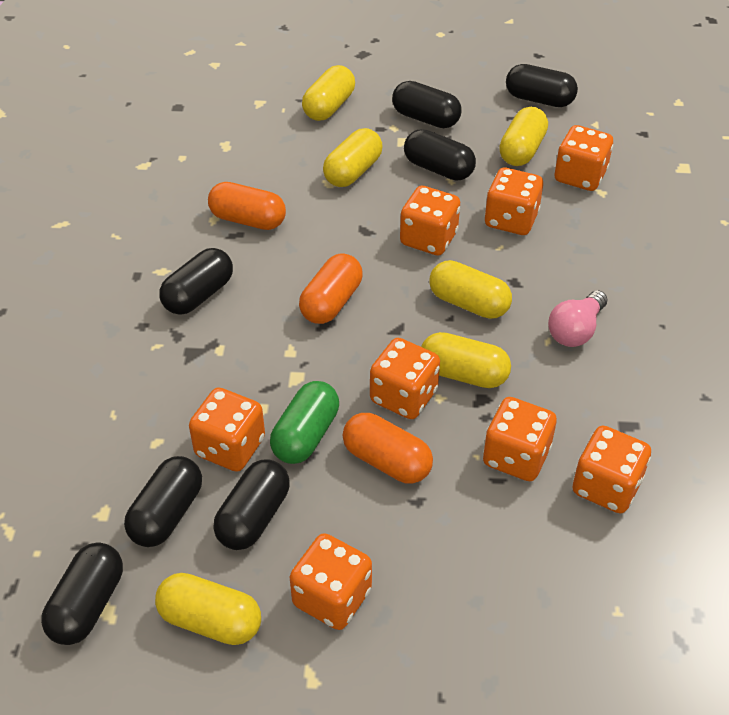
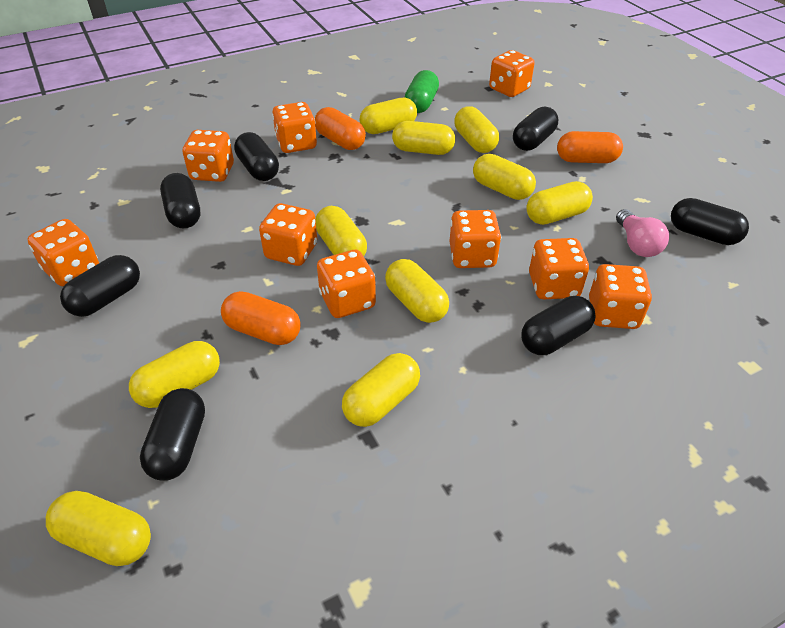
orange dice: 8 -> 9
yellow capsule: 6 -> 10

